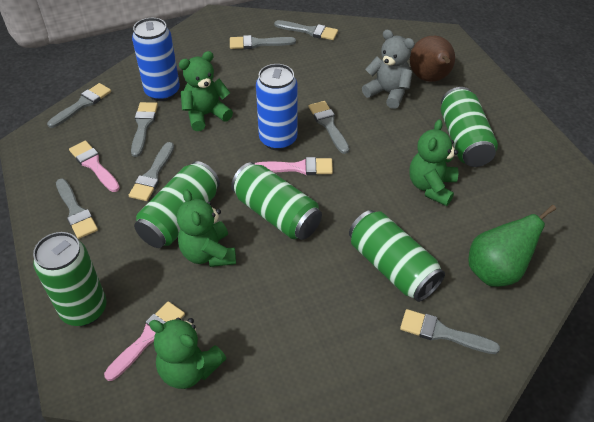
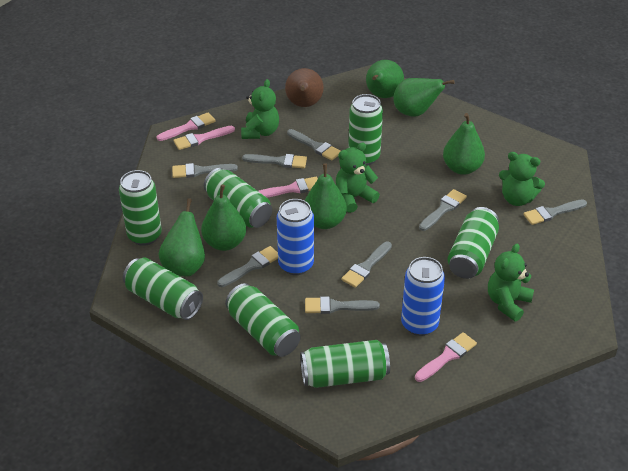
green can: 5 -> 7
green pear: 1 -> 6
grey teddy bear: 1 -> 0
pink brush: 3 -> 4

